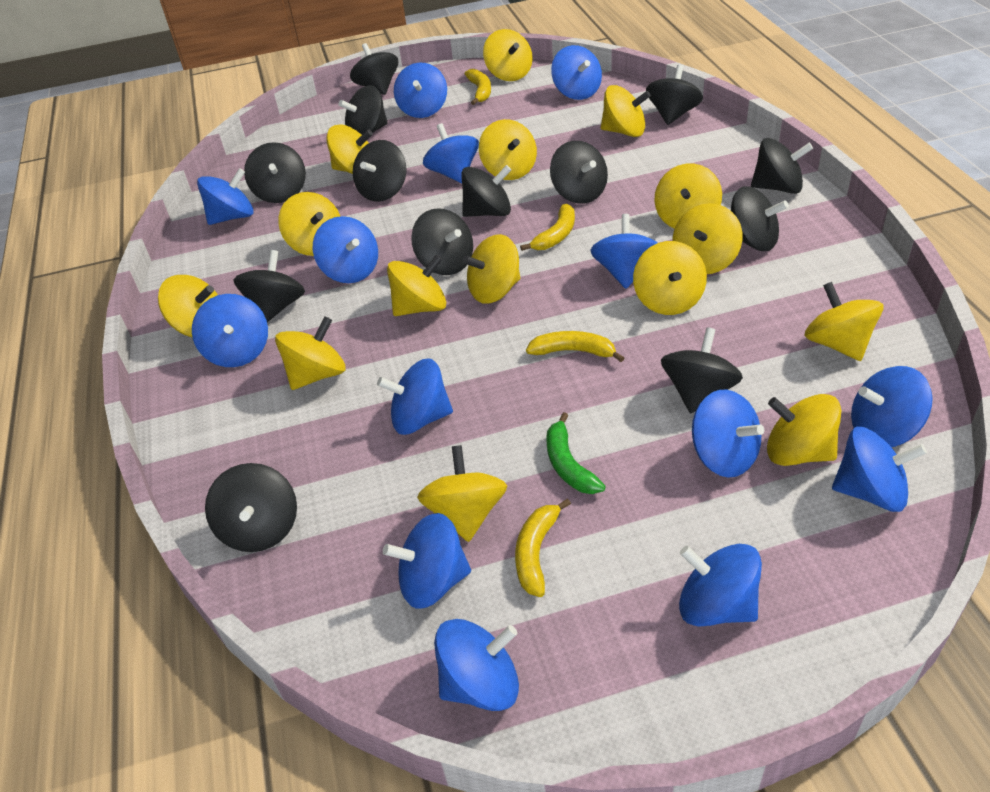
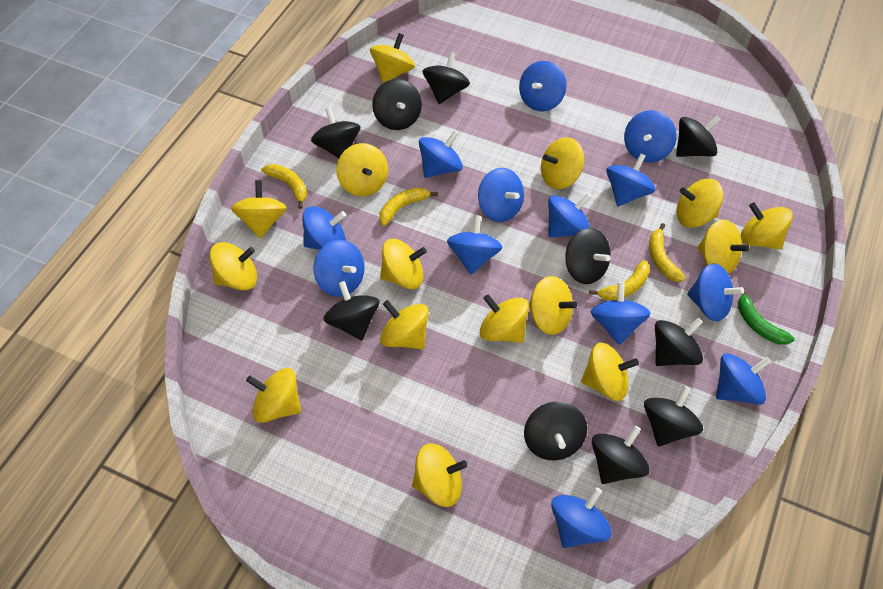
black spinning top: 13 -> 10
blue spinning top: 14 -> 13

